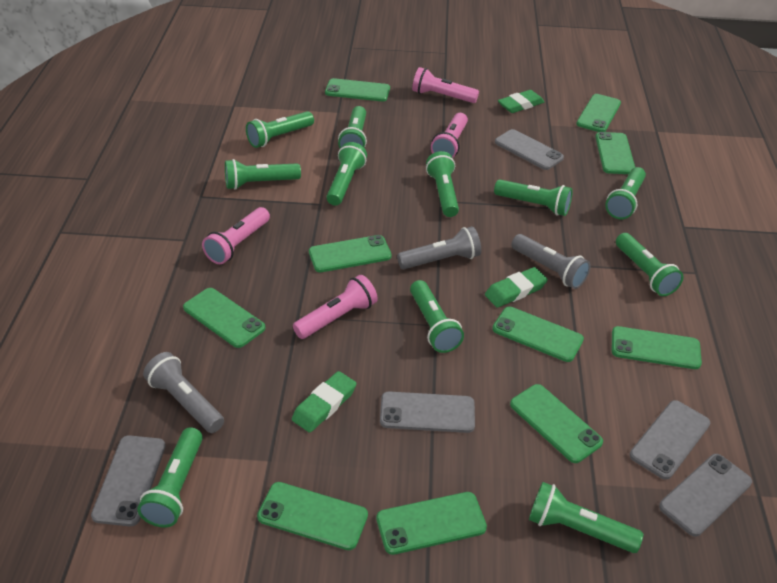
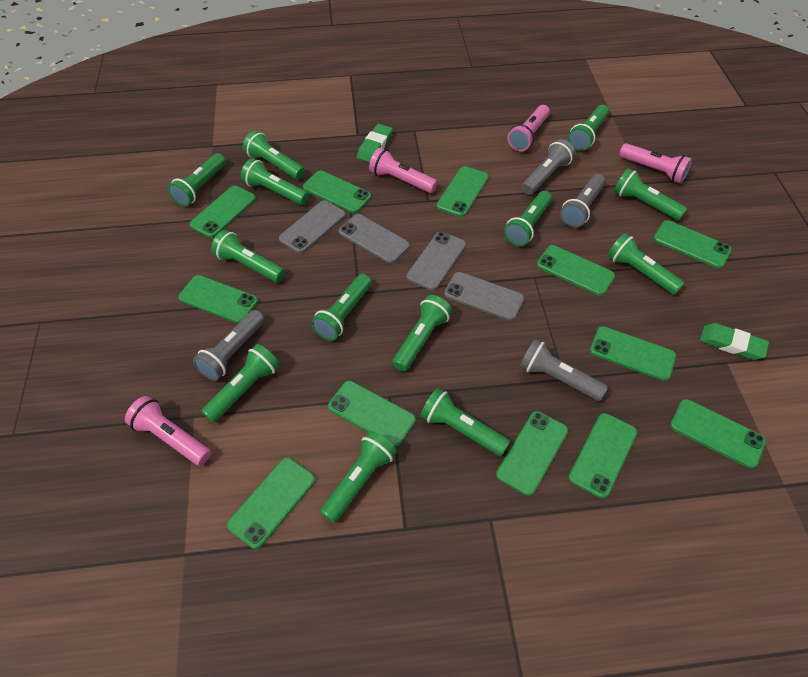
green eraser: 3 -> 2
green flashlight: 11 -> 13
green phone: 10 -> 12
grey flashlight: 3 -> 4
grey phone: 5 -> 4

